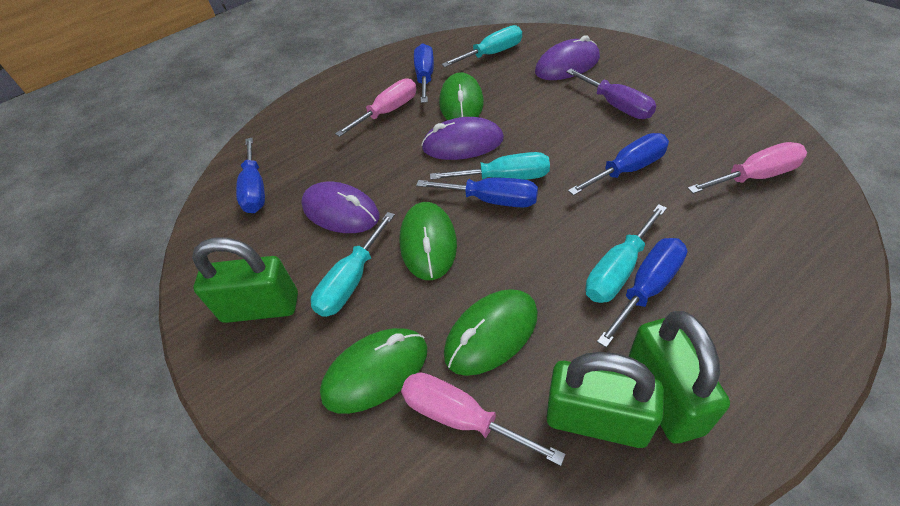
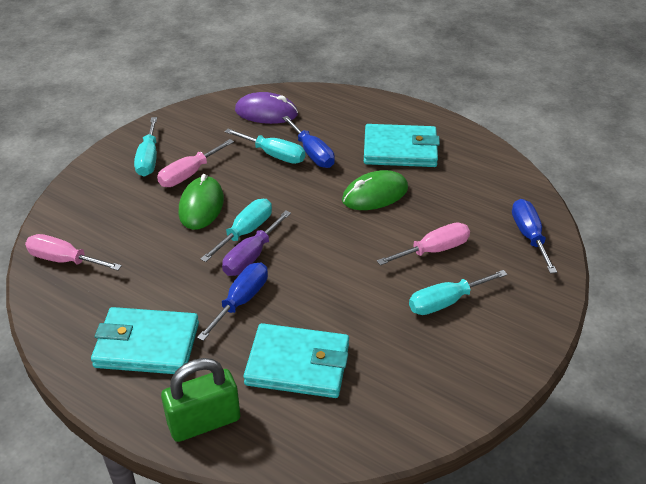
blue screwdriver: 5 -> 3
green mouse: 4 -> 2
green padlock: 3 -> 1
purple mouse: 3 -> 1
turquoise wallet: 0 -> 3

